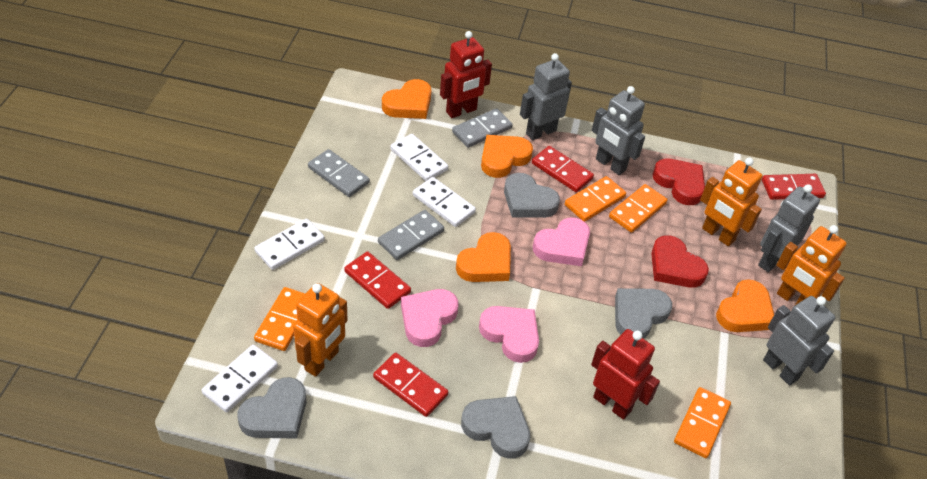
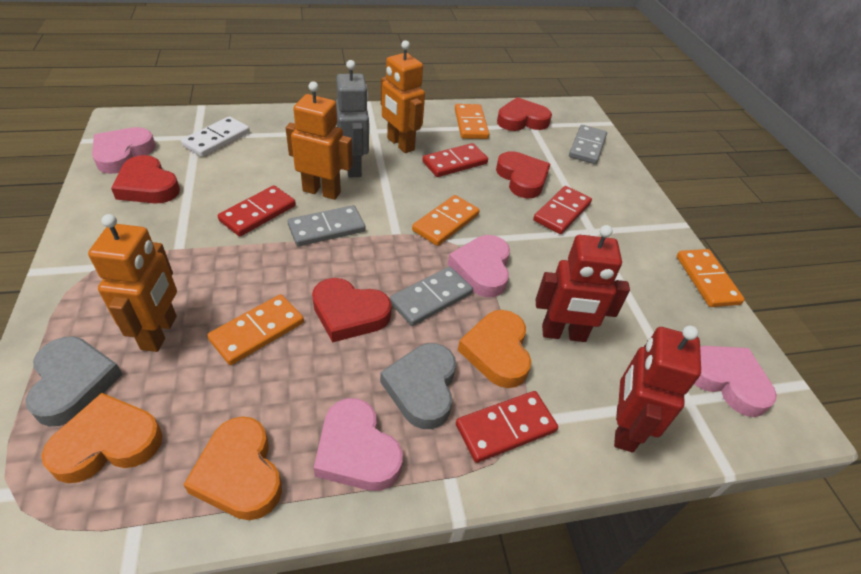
grey heart: 4 -> 2
grey robot: 4 -> 1
orange heart: 4 -> 3
pink heart: 3 -> 4
red heart: 2 -> 4
white domino: 4 -> 1

